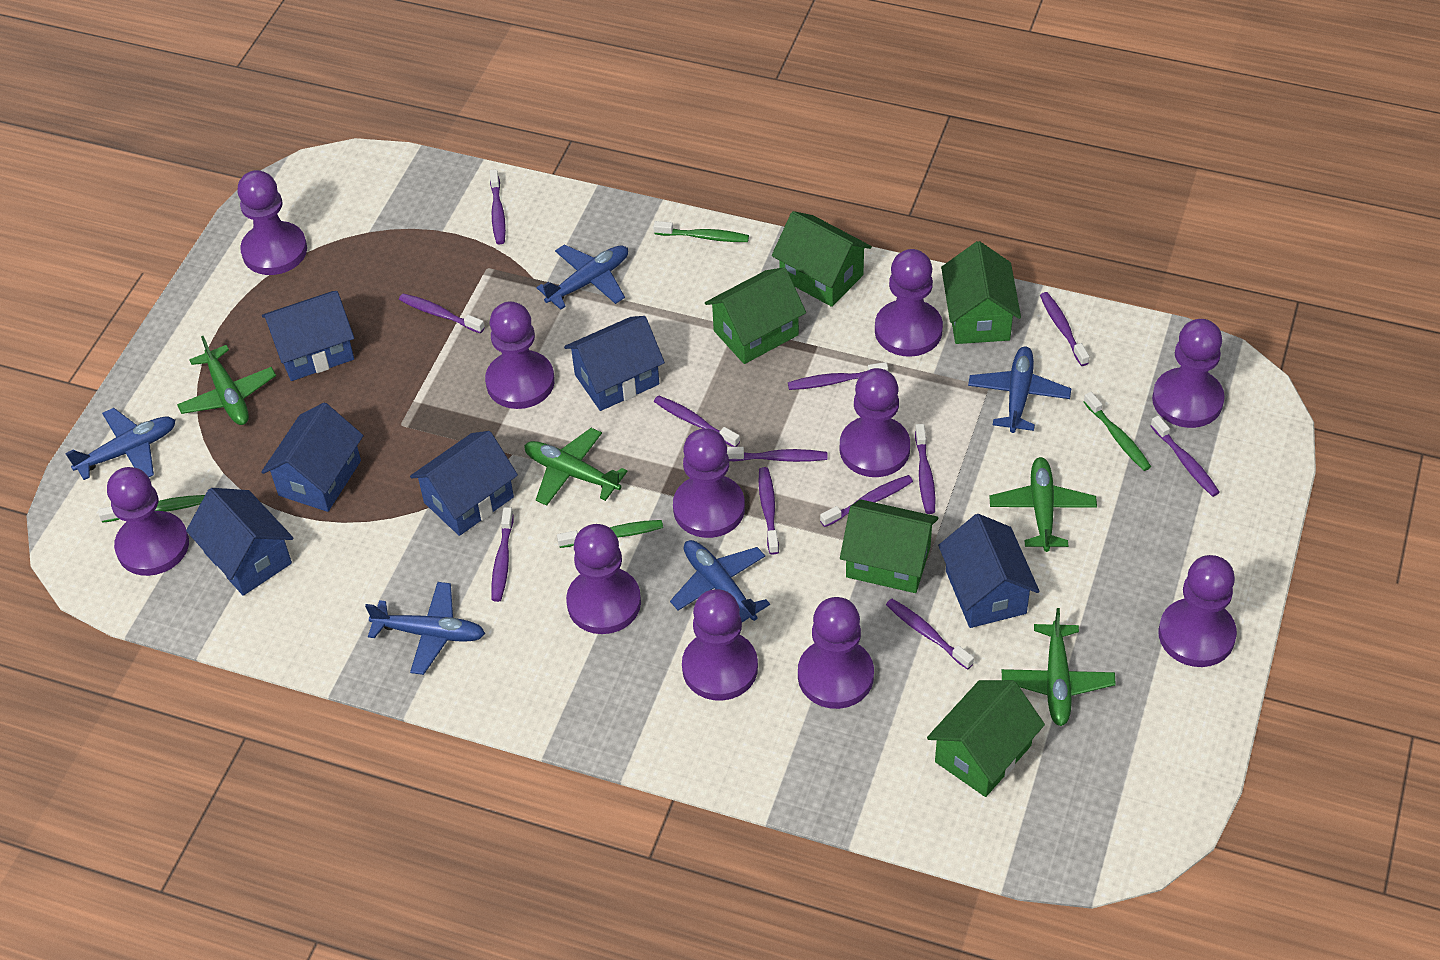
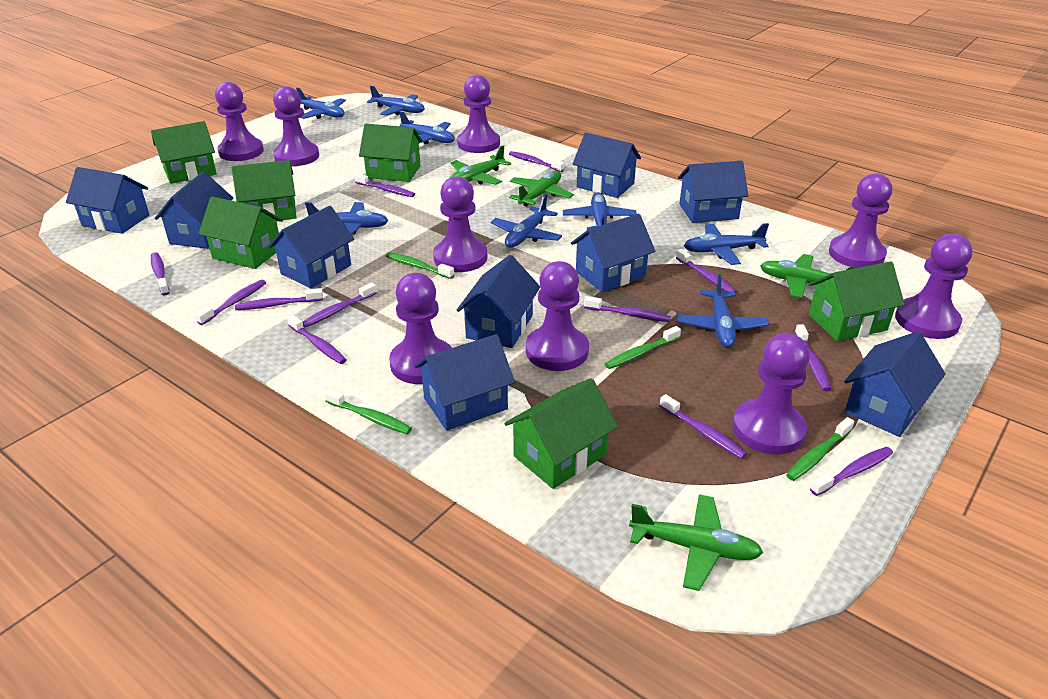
blue house: 6 -> 9
blue plane: 5 -> 8
green house: 5 -> 6
purple pawn: 11 -> 9

